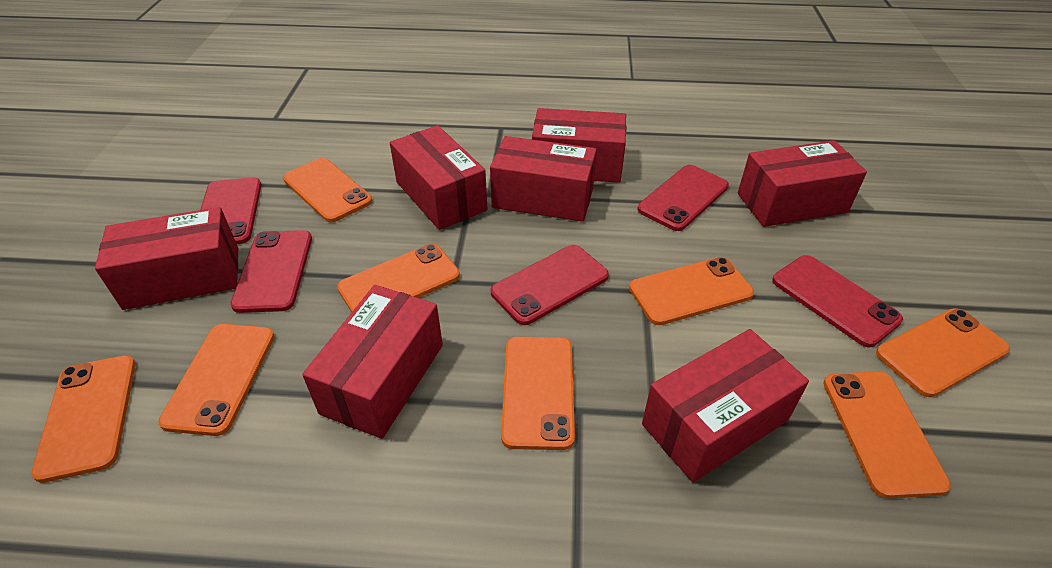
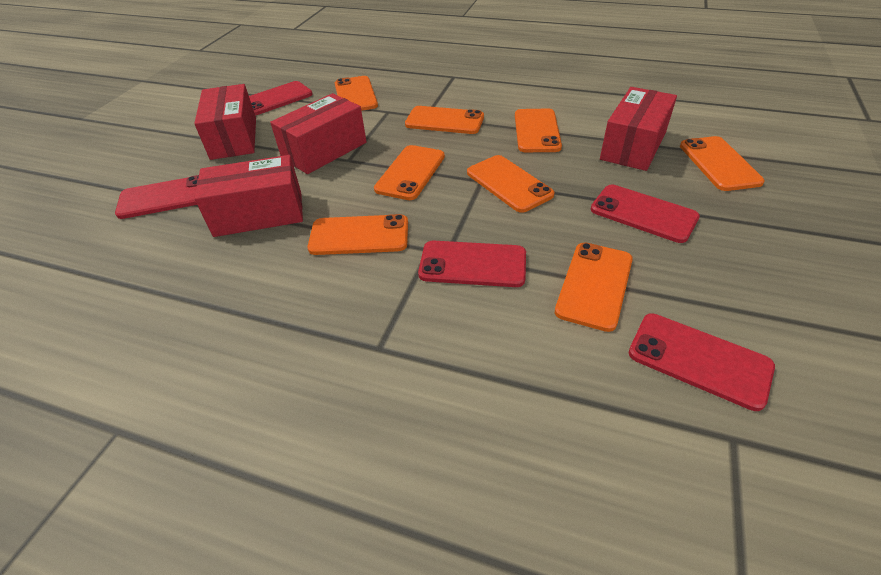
red box: 7 -> 4

